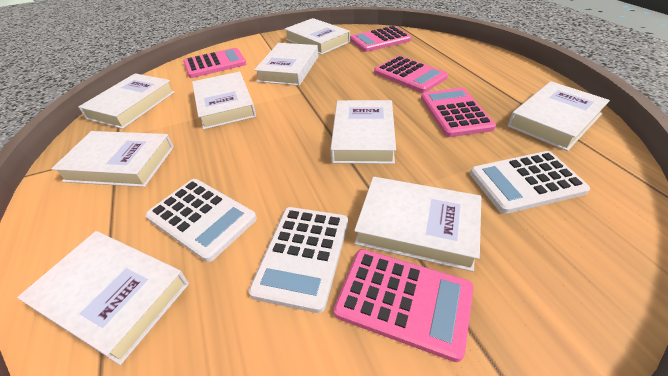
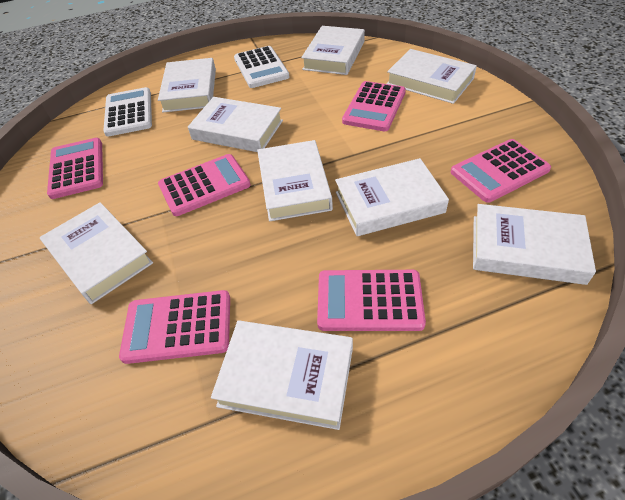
pink calculator: 5 -> 6
white calculator: 3 -> 2

